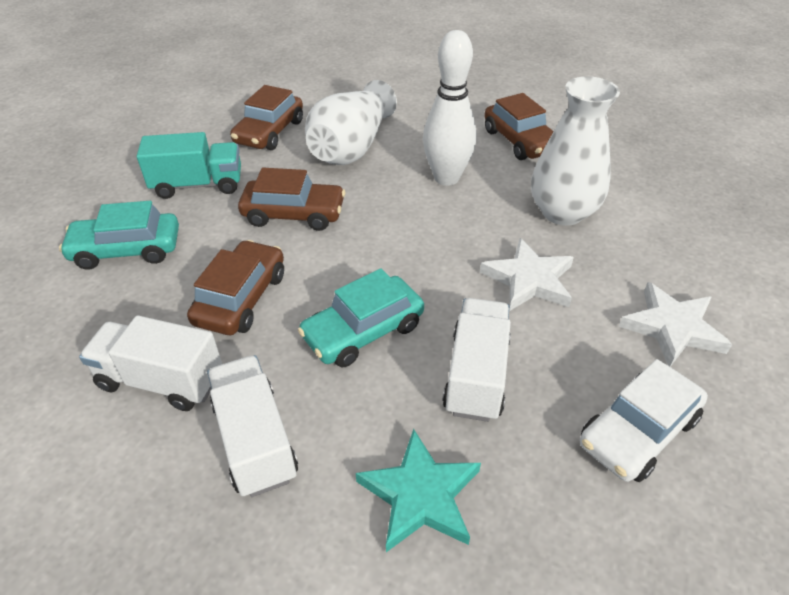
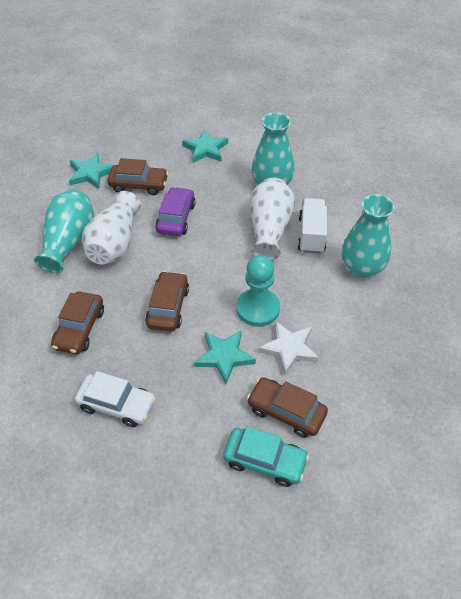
purple car: 0 -> 1
turquoise car: 2 -> 1
turquoise pawn: 0 -> 1
turquoise star: 1 -> 3
turquoise truck: 1 -> 0
turquoise vase: 0 -> 3
white bowling pin: 1 -> 0
white star: 2 -> 1
white truck: 3 -> 1

